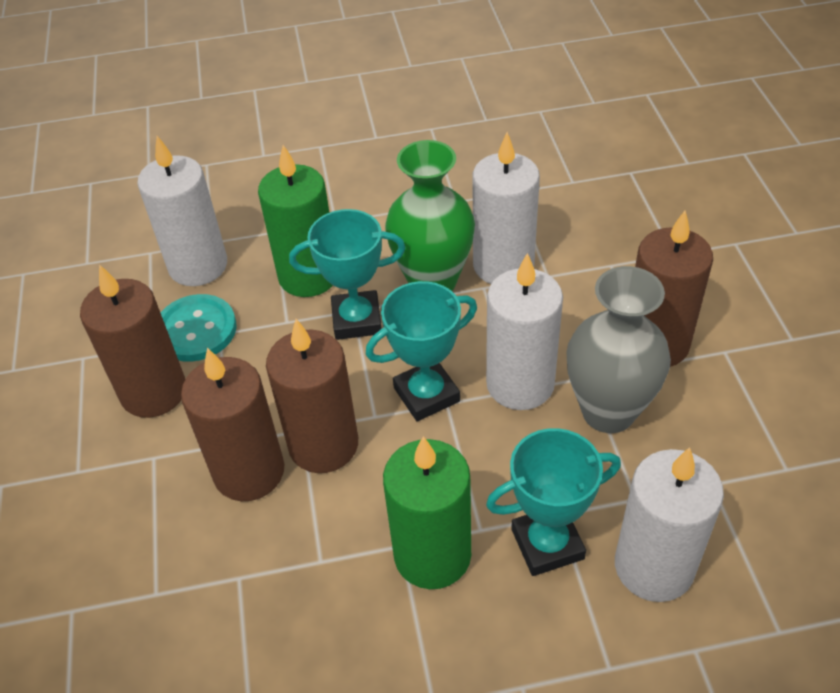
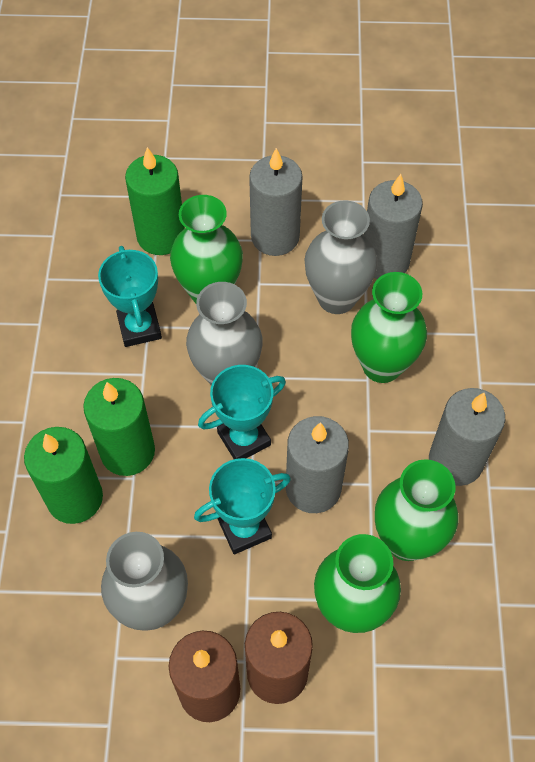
brown candle: 4 -> 2
green candle: 2 -> 3
green vase: 1 -> 4
grey candle: 0 -> 4
grey vase: 1 -> 3
turquoise button: 1 -> 0
white candle: 4 -> 0

